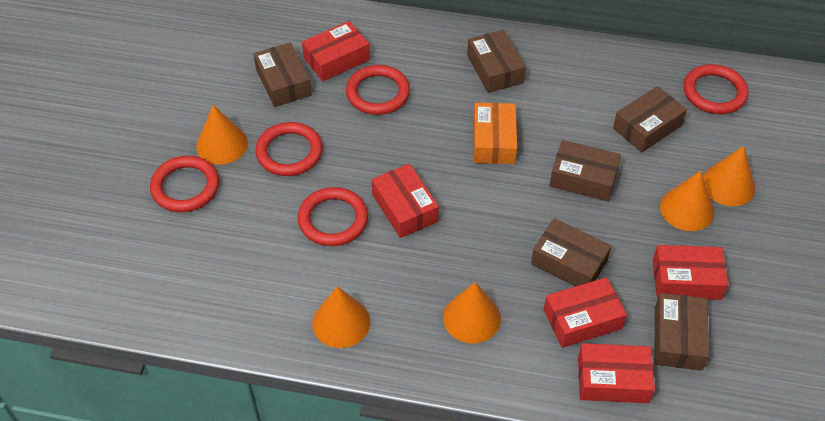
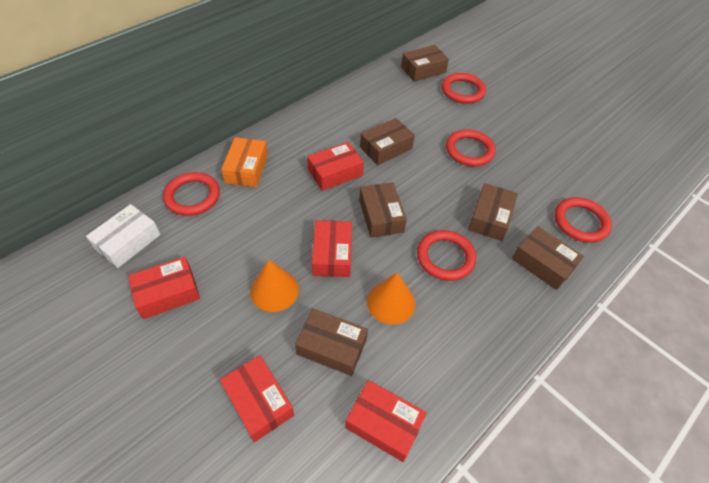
orange cone: 5 -> 2
white box: 0 -> 1

